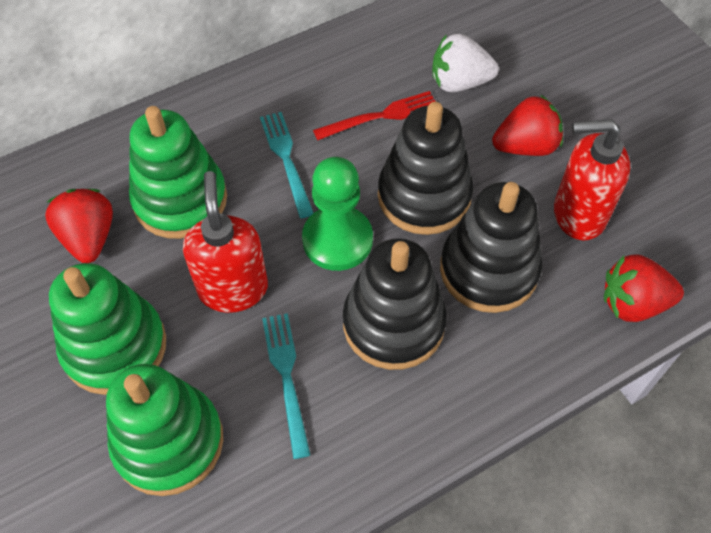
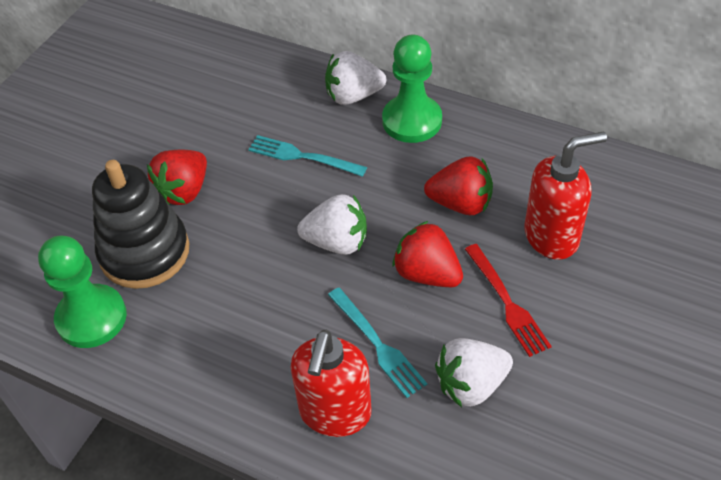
black stacking toy: 3 -> 1
green pawn: 1 -> 2
green stacking toy: 3 -> 0
white strawberry: 1 -> 3

